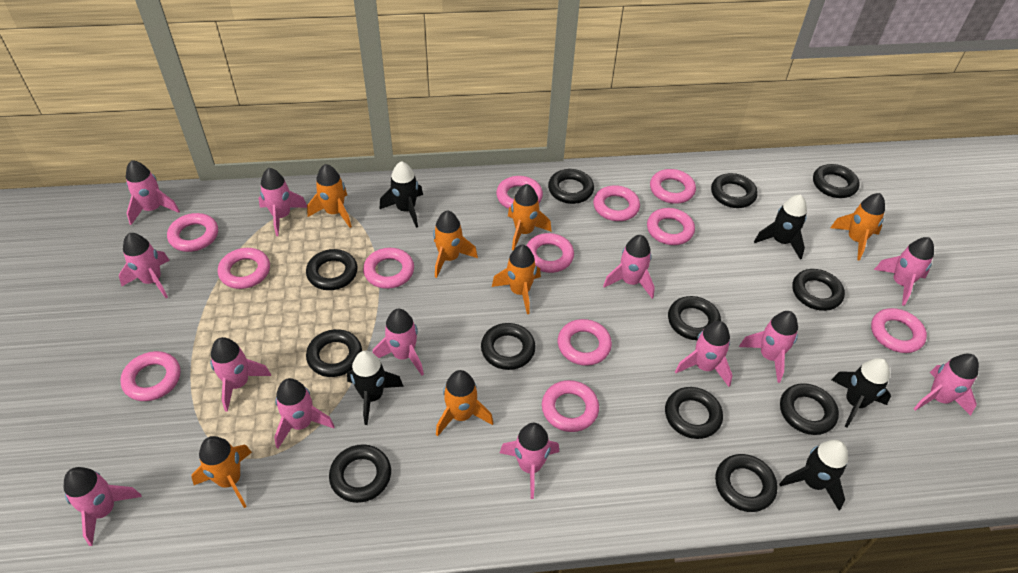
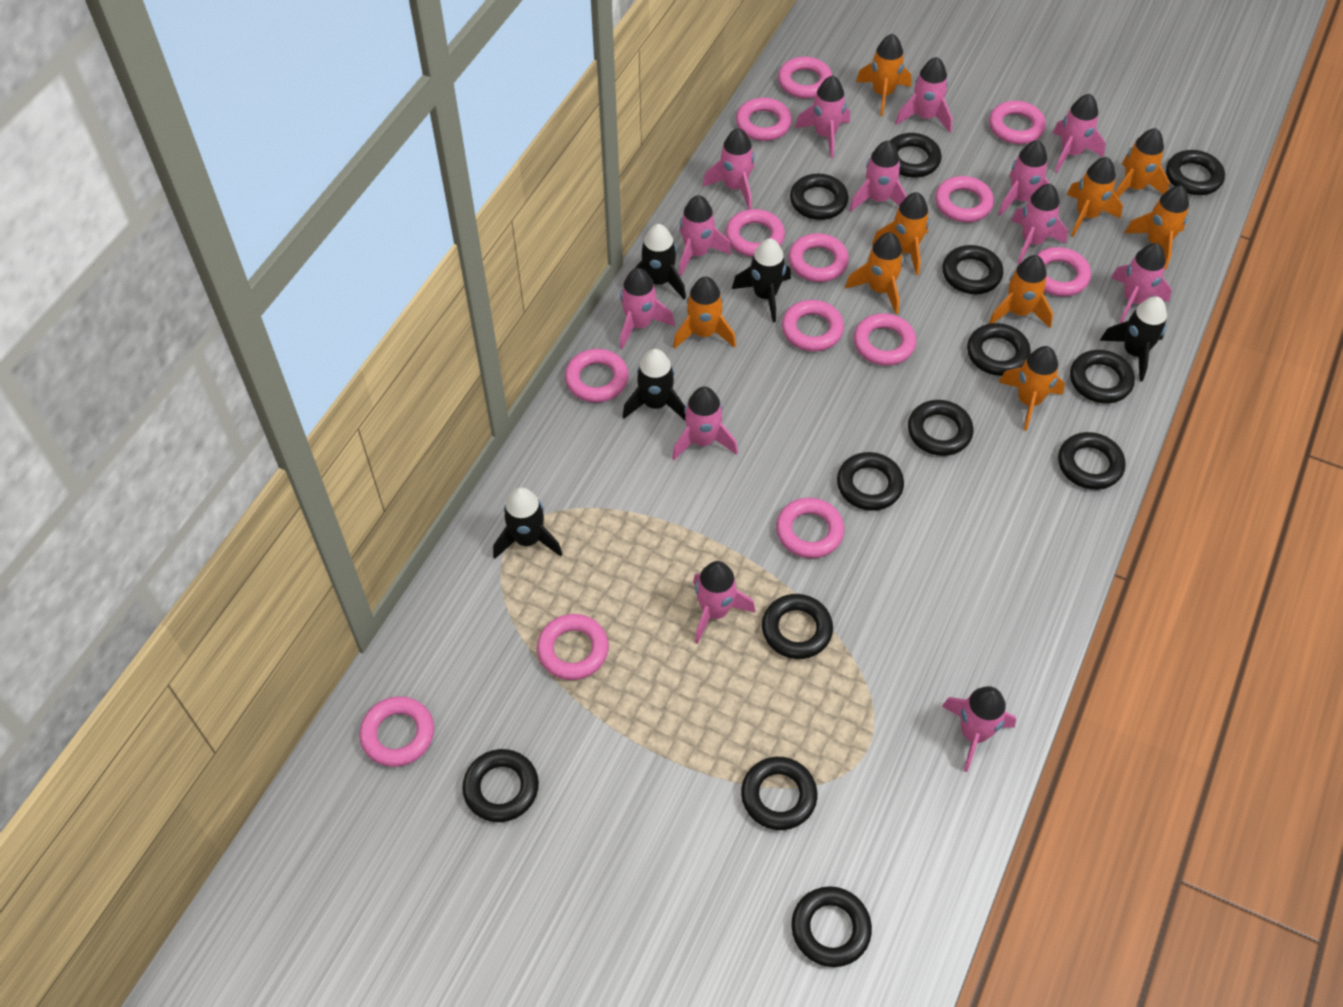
black ring: 12 -> 13
orange rocket: 7 -> 9
pink ring: 12 -> 13

